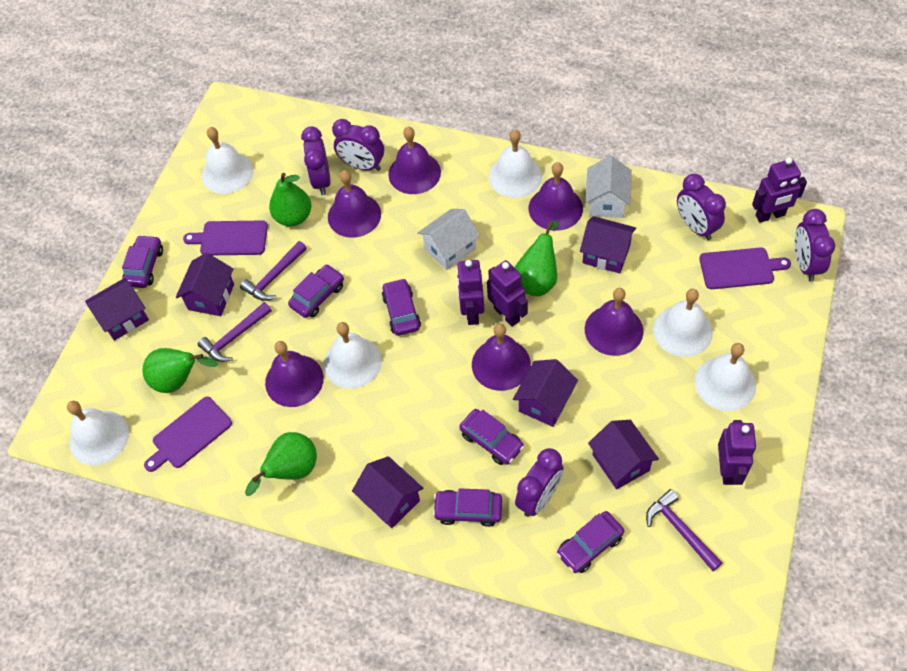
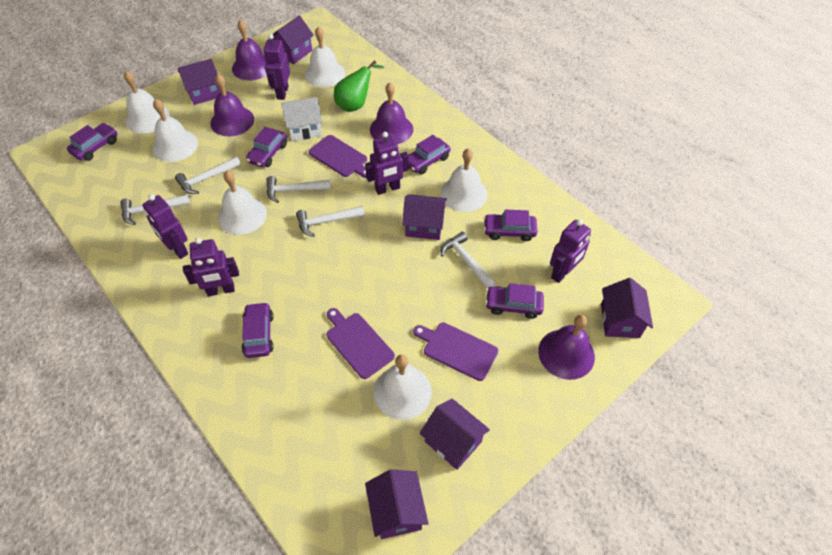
green pear: 4 -> 1
purple bell: 6 -> 4
purple clock: 5 -> 0
purple hammer: 3 -> 0
purple robot: 4 -> 5
white hammer: 0 -> 5
white house: 2 -> 1

